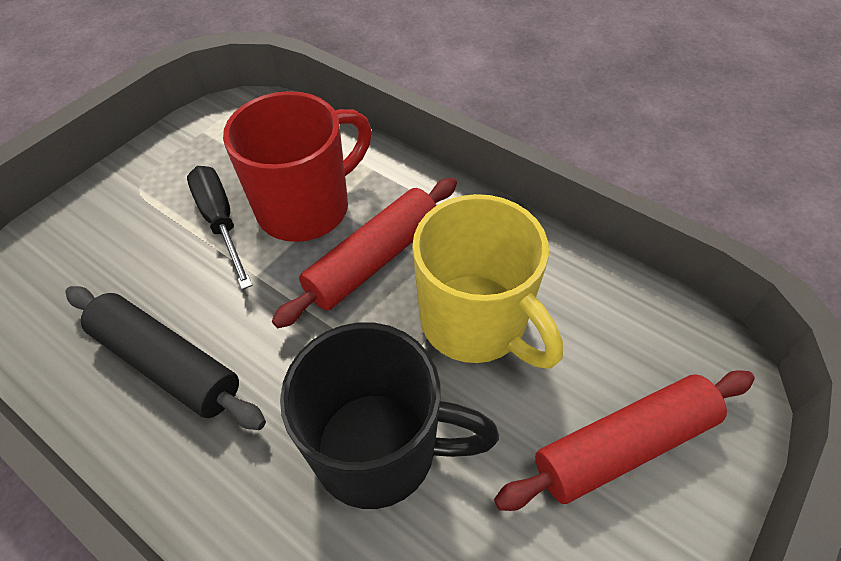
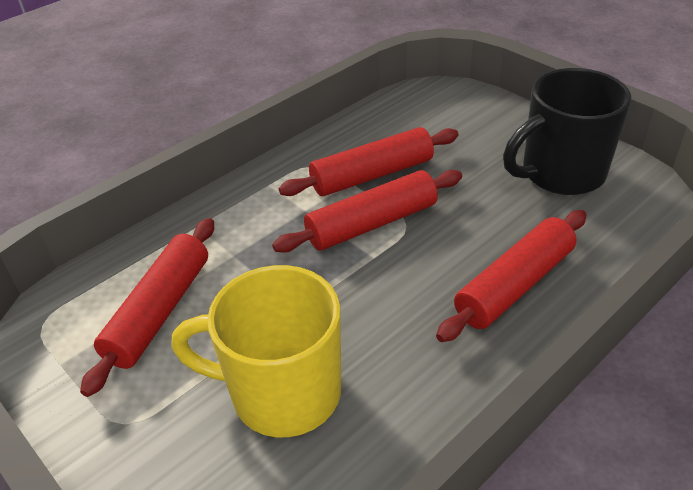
black rolling pin: 1 -> 0
black screwdriver: 1 -> 0
red mug: 1 -> 0
red rolling pin: 2 -> 4

